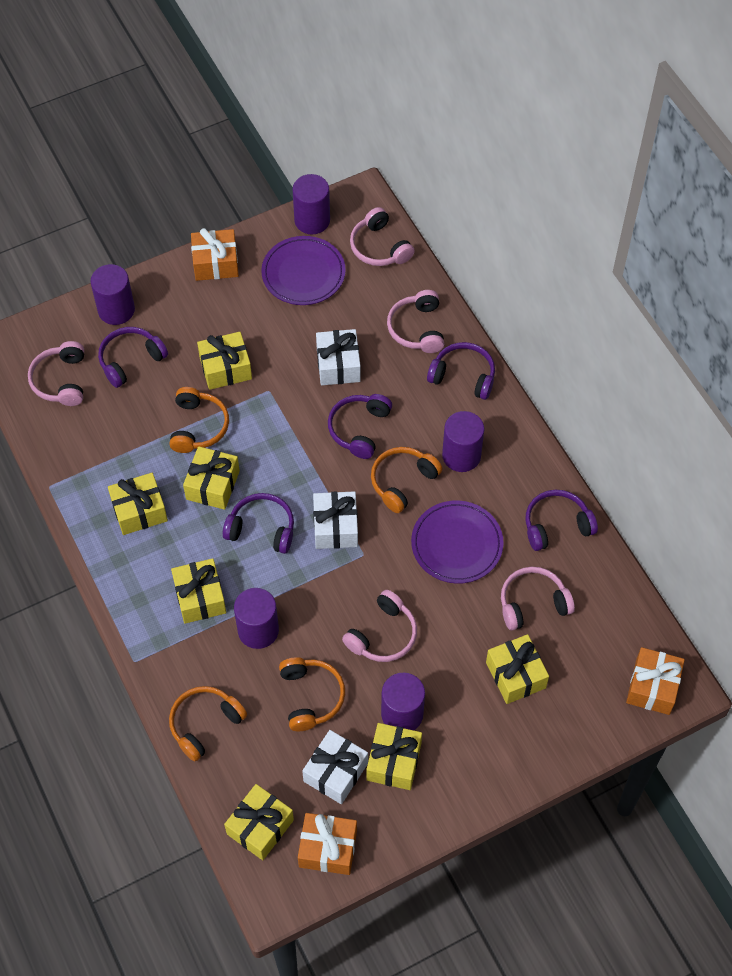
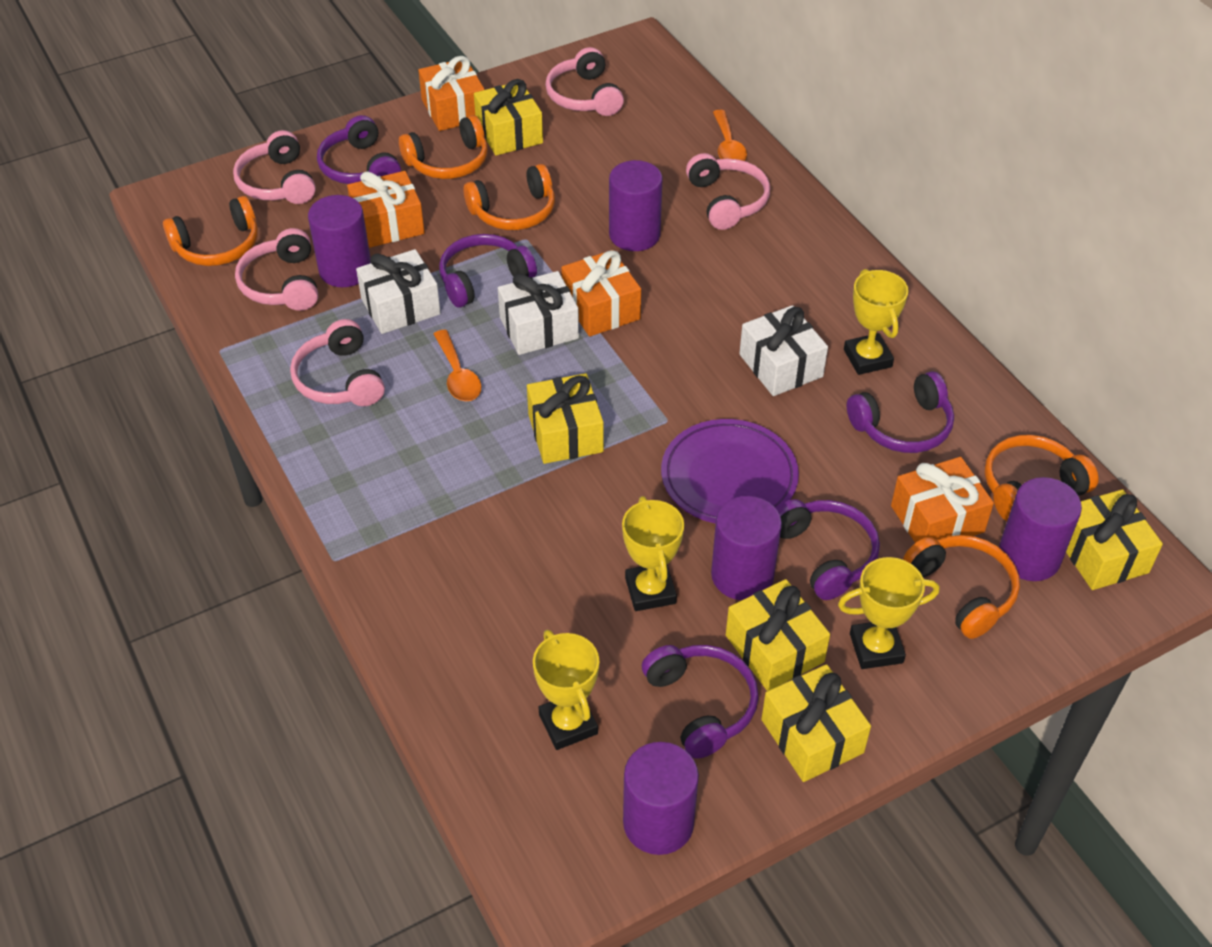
orange gift: 3 -> 4
orange headphones: 4 -> 5
orange spoon: 0 -> 2
purple plate: 2 -> 1
yellow gift: 7 -> 5
yellow trophy: 0 -> 4

